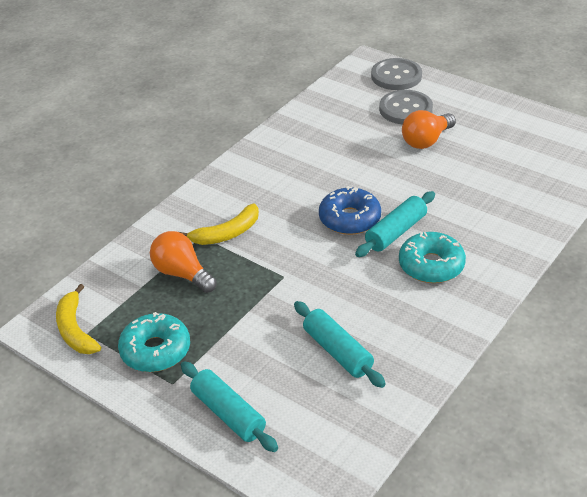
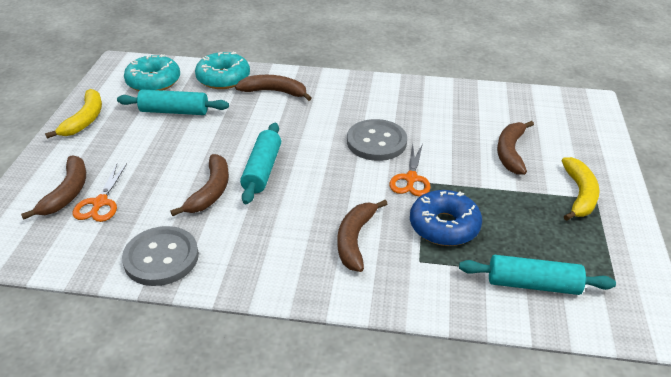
brown banana: 0 -> 5
orange light bulb: 2 -> 0
orange scissors: 0 -> 2

